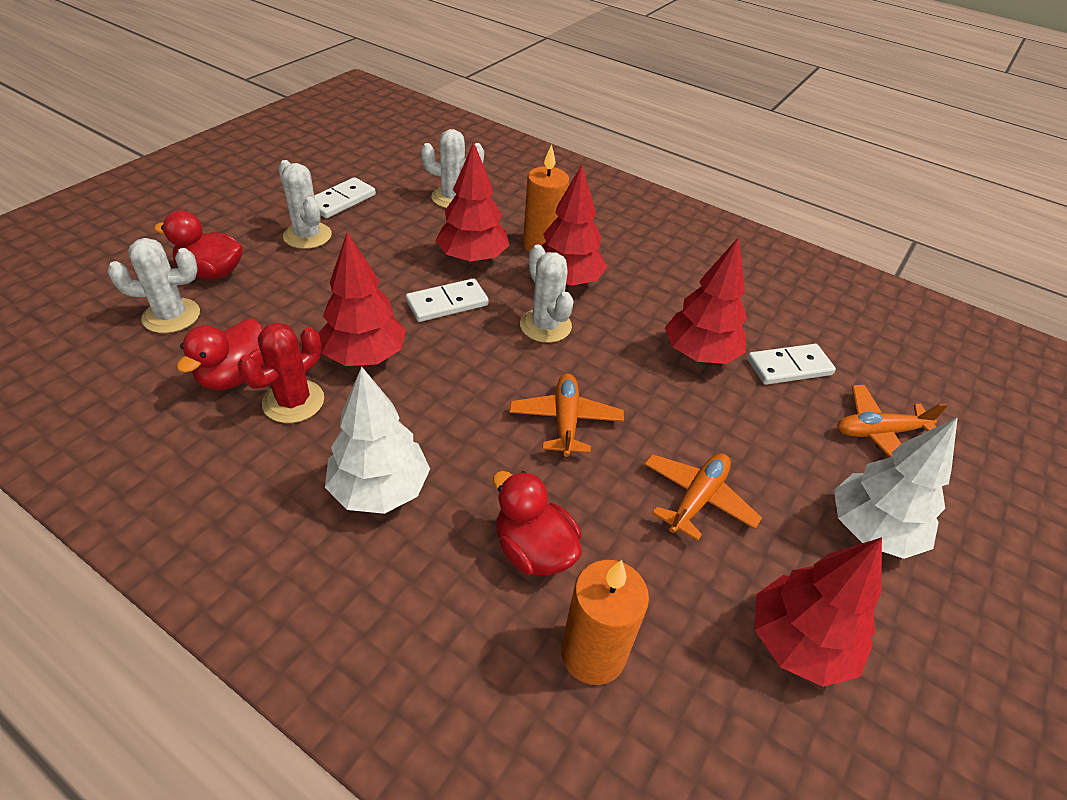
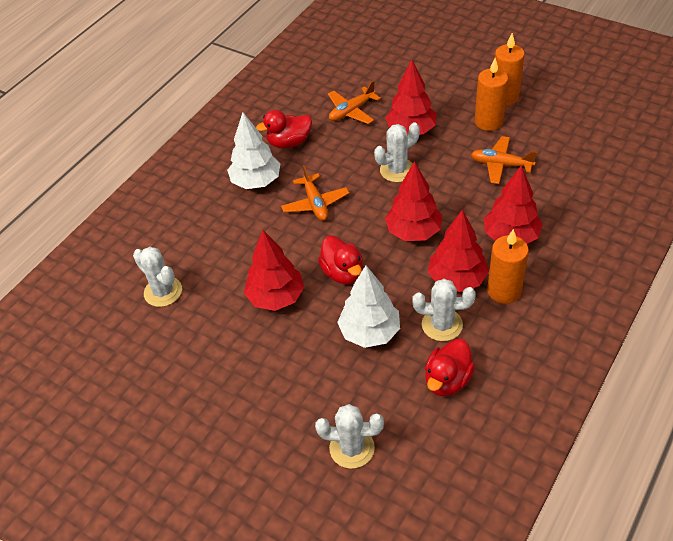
orange candle: 2 -> 3
red cactus: 1 -> 0
white domino: 3 -> 0

